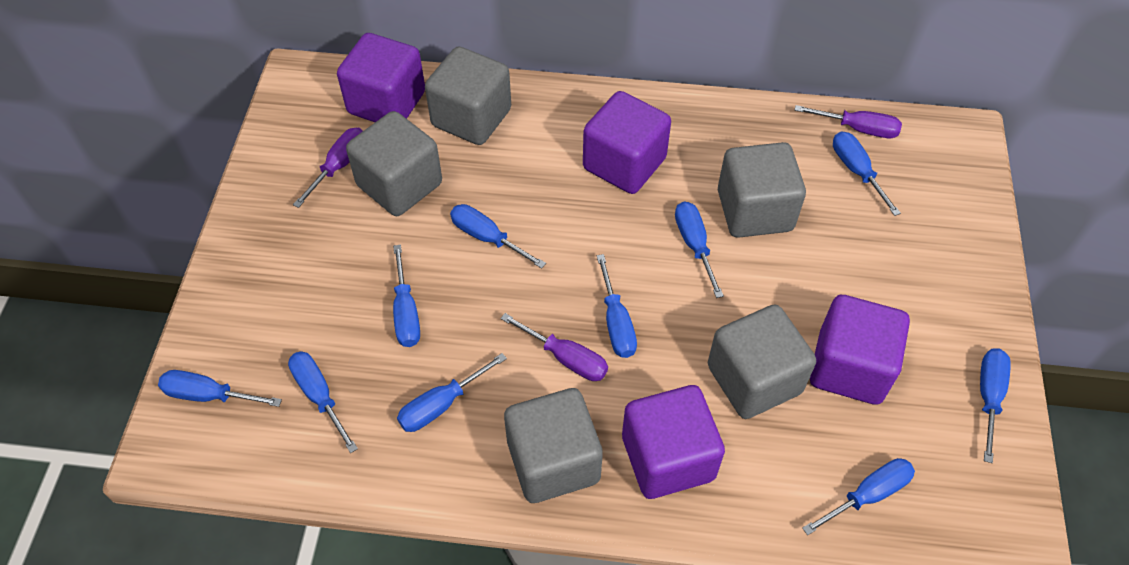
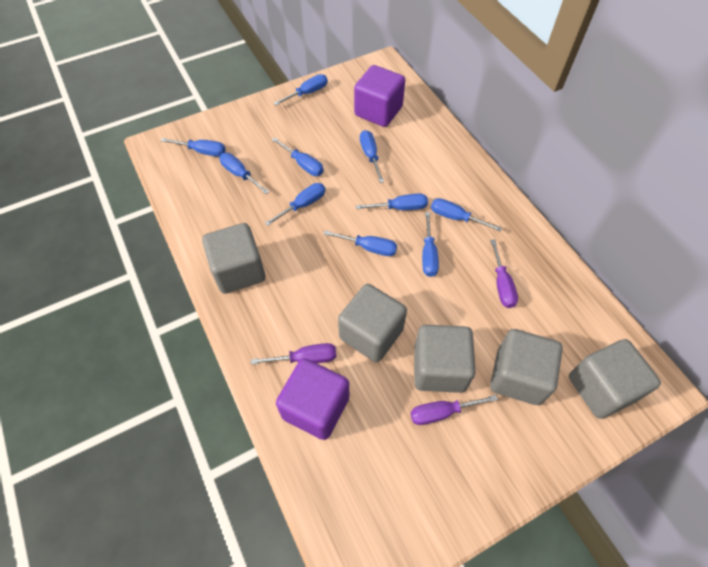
purple cube: 4 -> 2

